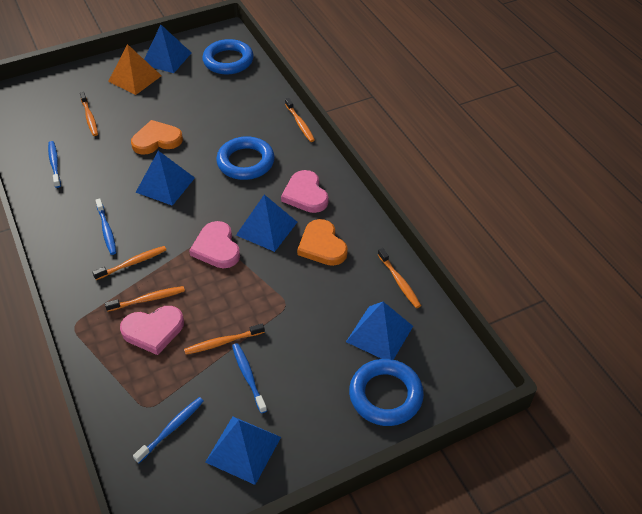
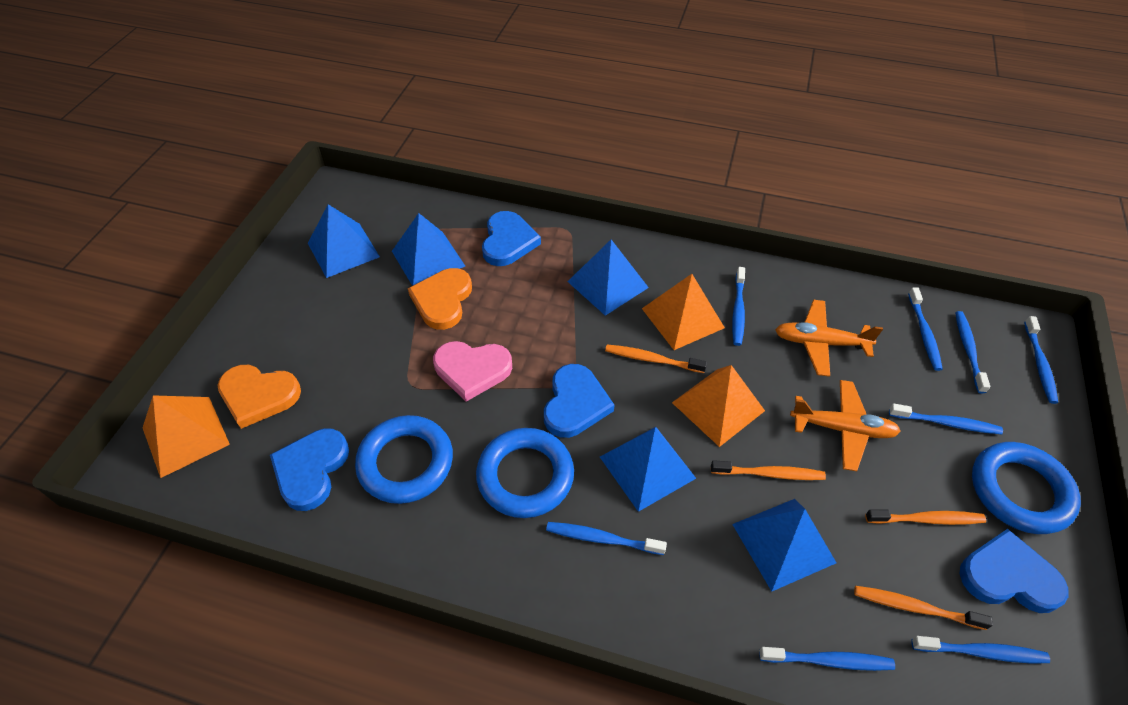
blue heart: 0 -> 4
blue toothbrush: 4 -> 8
orange plane: 0 -> 2
orange pyramid: 1 -> 3
orange toothbrush: 6 -> 4
pink heart: 3 -> 1

